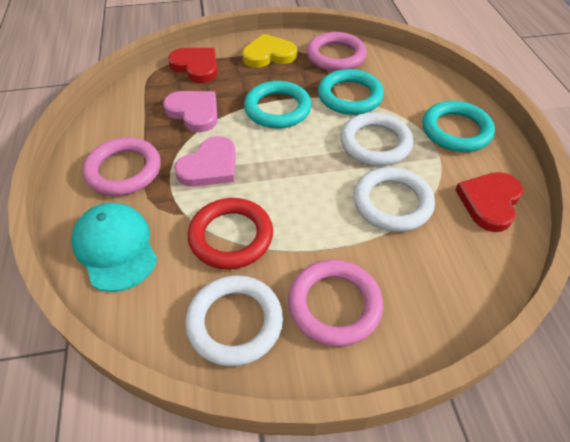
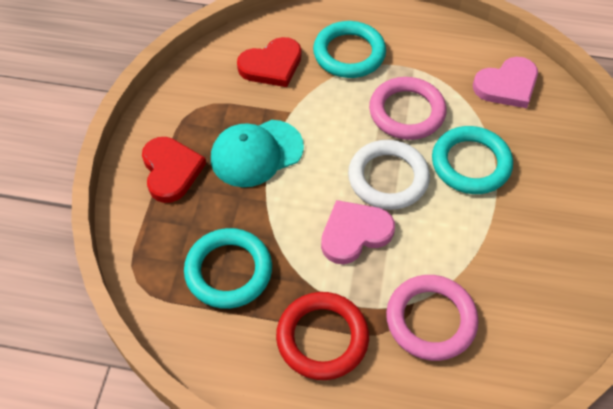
pink ring: 3 -> 2
white ring: 3 -> 1
yellow heart: 1 -> 0

